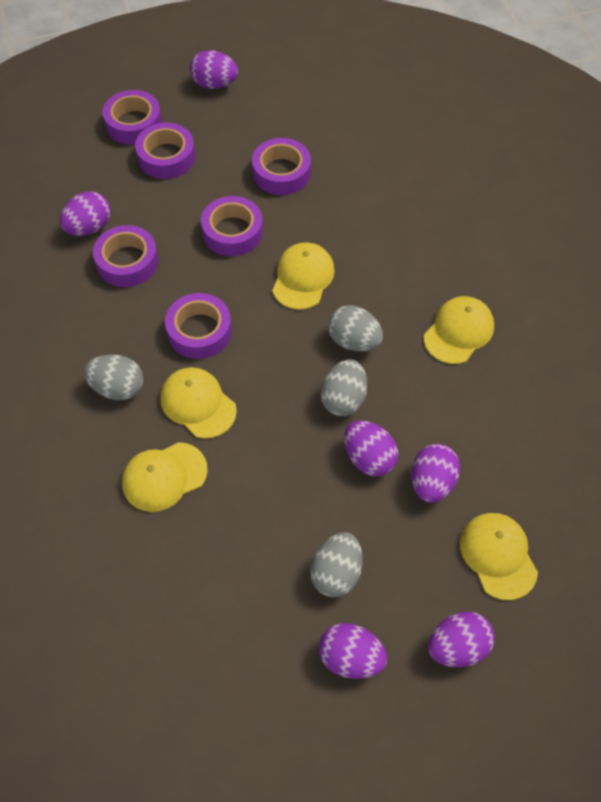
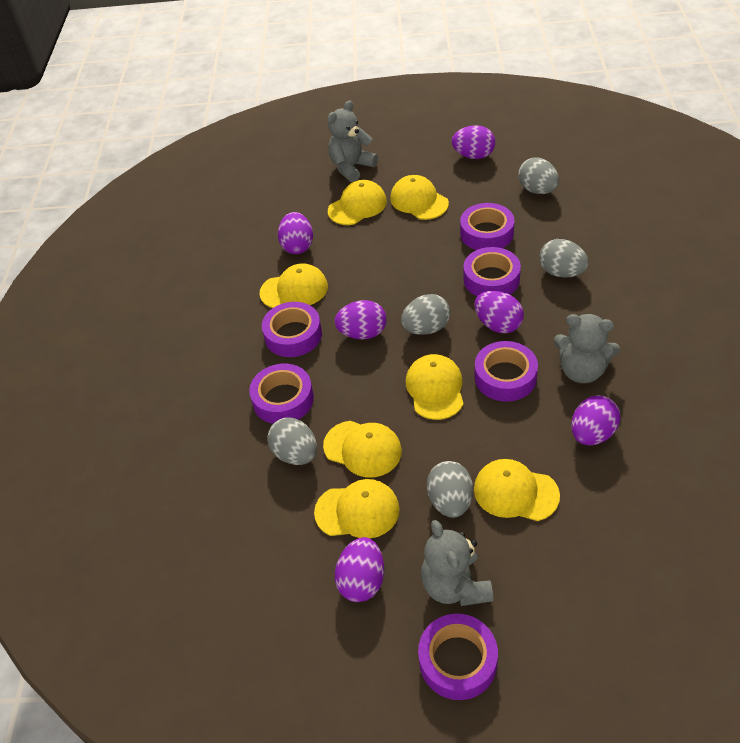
grey egg: 4 -> 5
grey teddy bear: 0 -> 3
yellow cap: 5 -> 7

